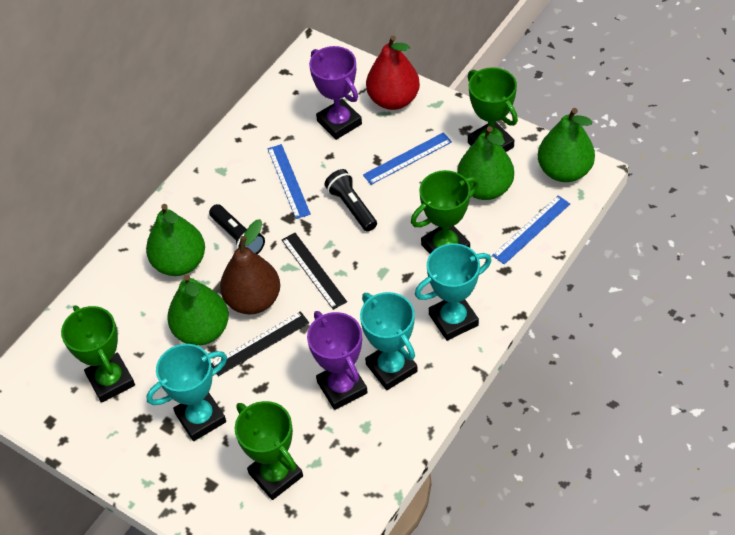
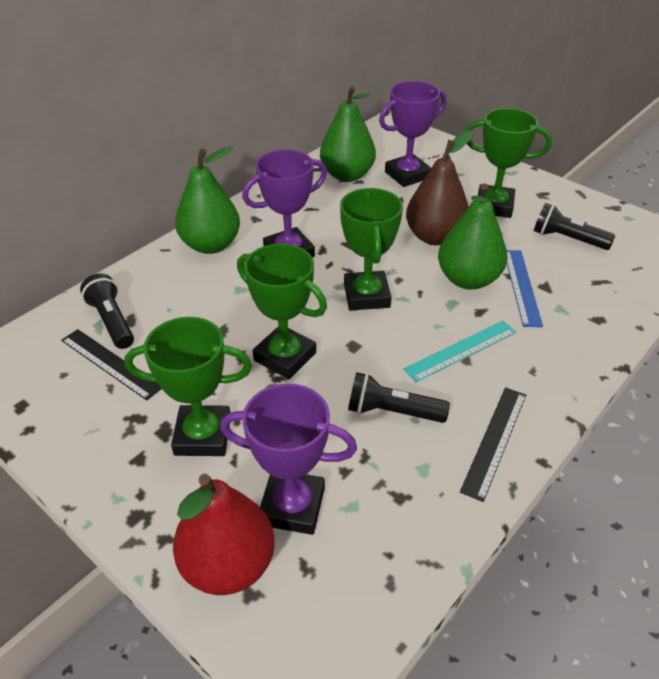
black flashlight: 2 -> 3
blue ruler: 3 -> 1
green pear: 4 -> 3
purple trophy: 2 -> 3
turquoise ruler: 0 -> 1
turquoise trophy: 3 -> 0

